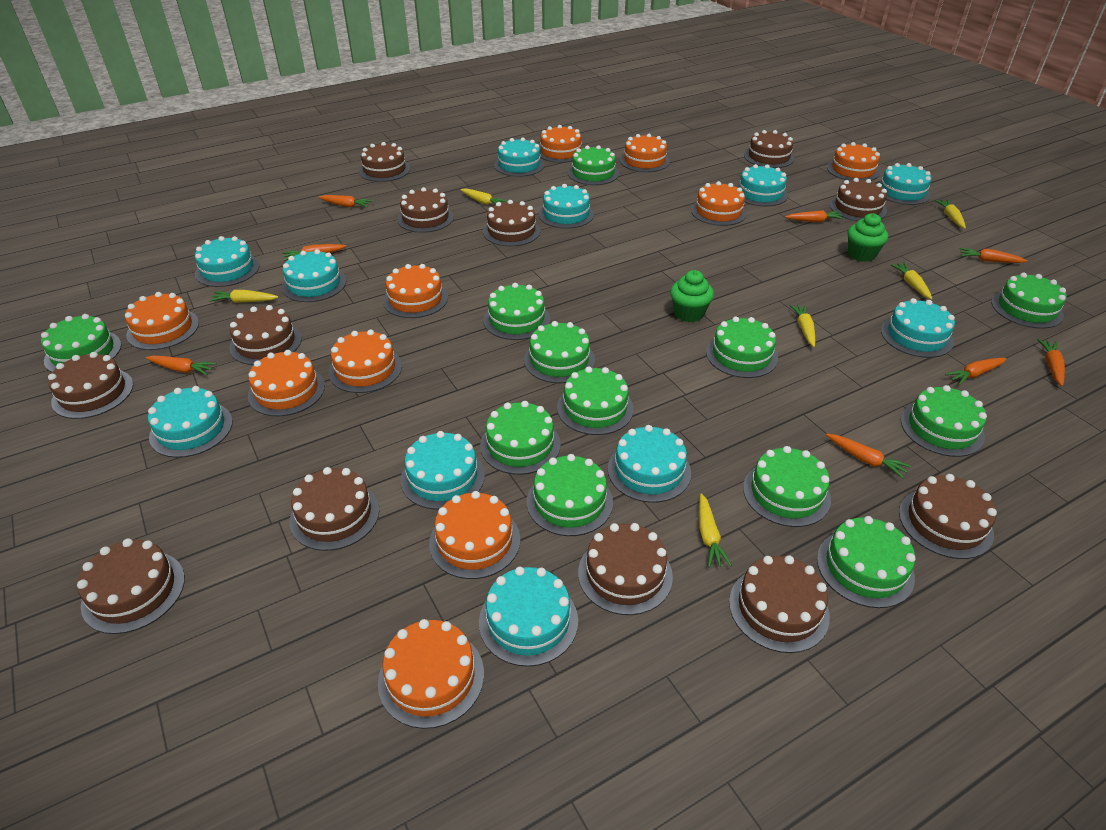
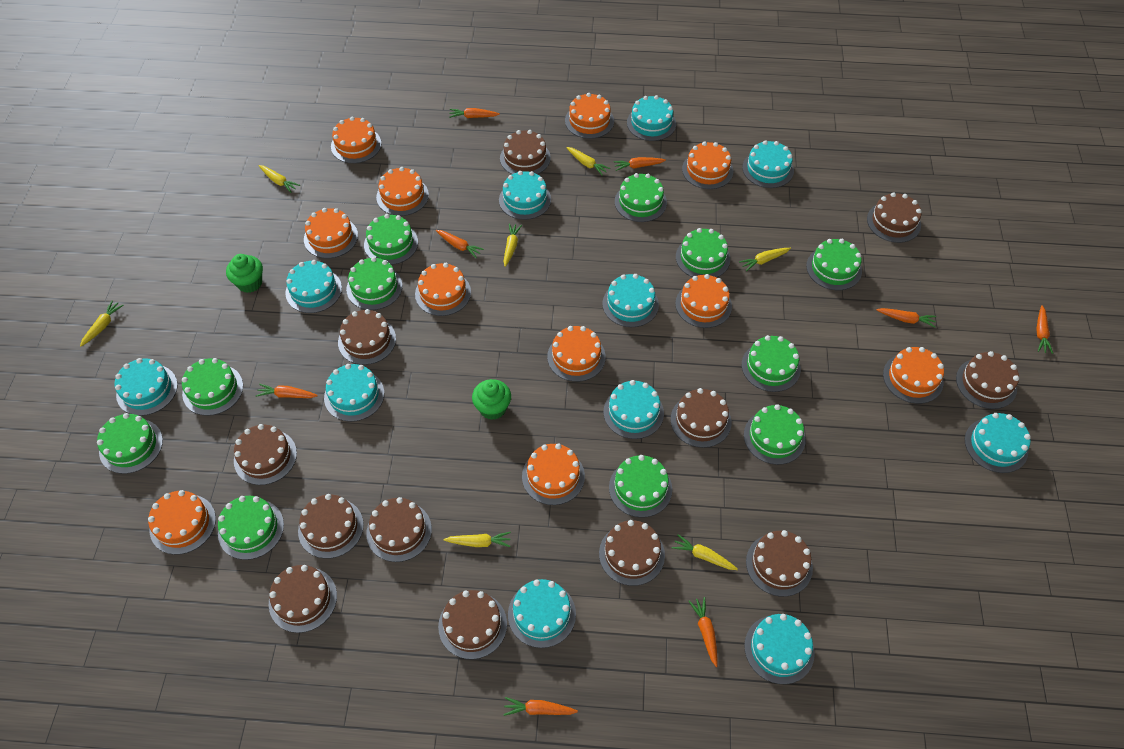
green cake: 12 -> 11
orange cake: 10 -> 11
yellow carrot: 6 -> 7

